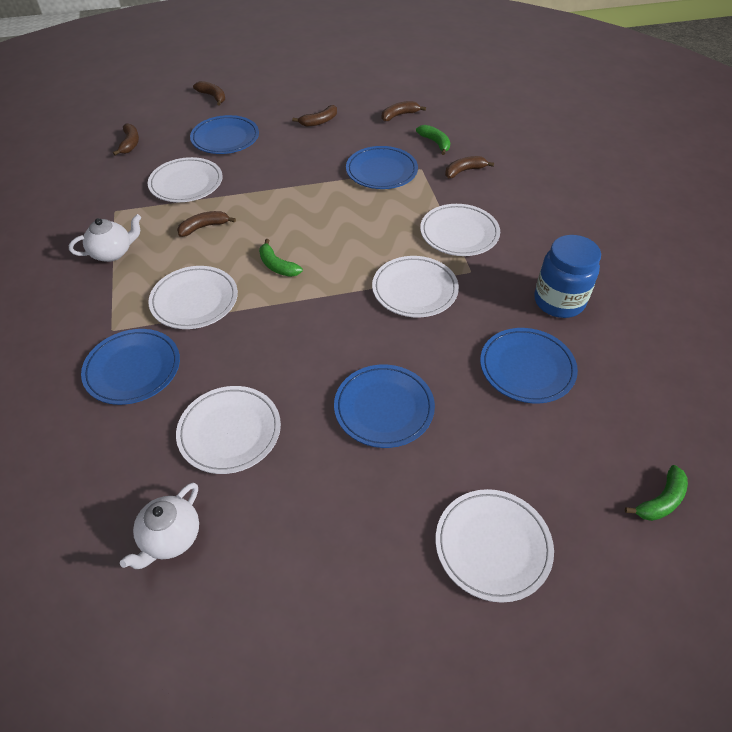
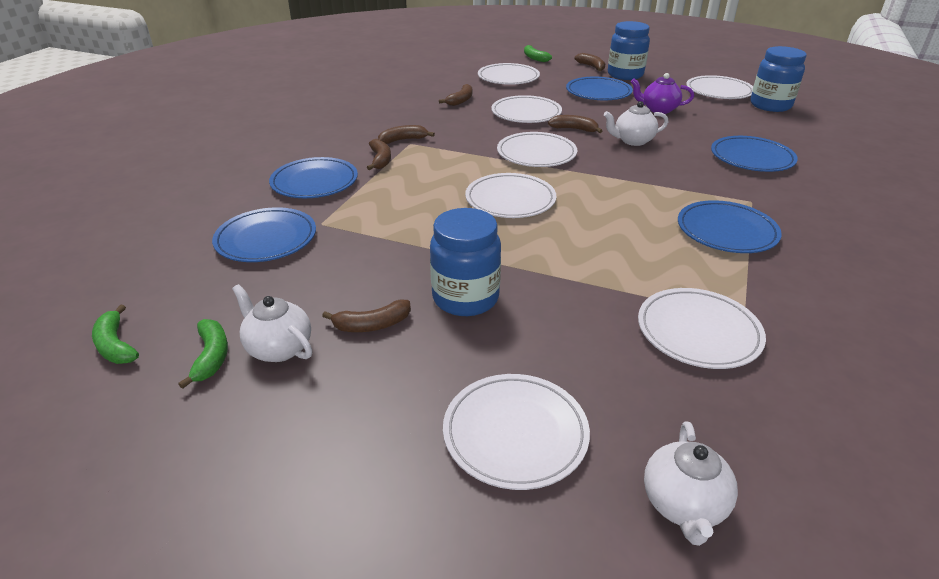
blue jar: 1 -> 3
purple teapot: 0 -> 1
white plate: 6 -> 7
white teapot: 2 -> 3

